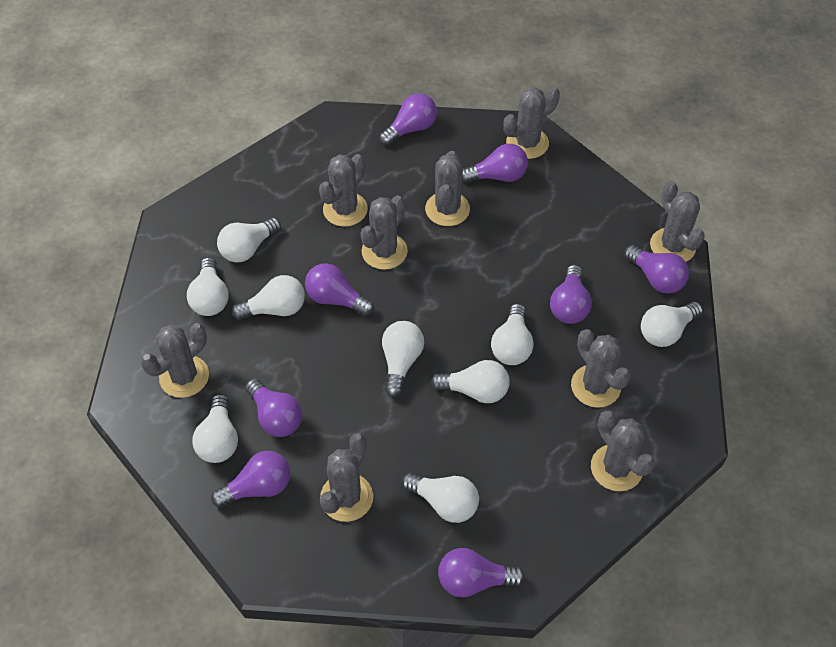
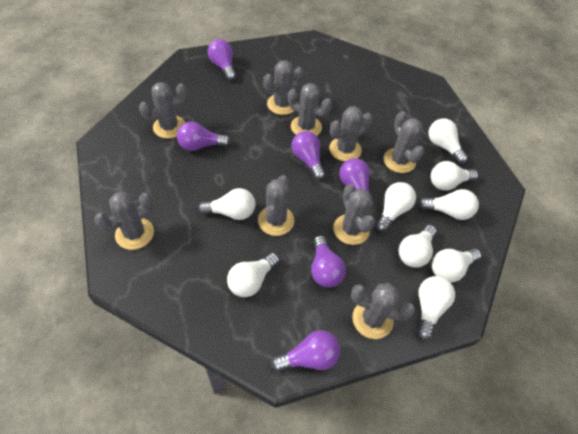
purple light bulb: 8 -> 6

